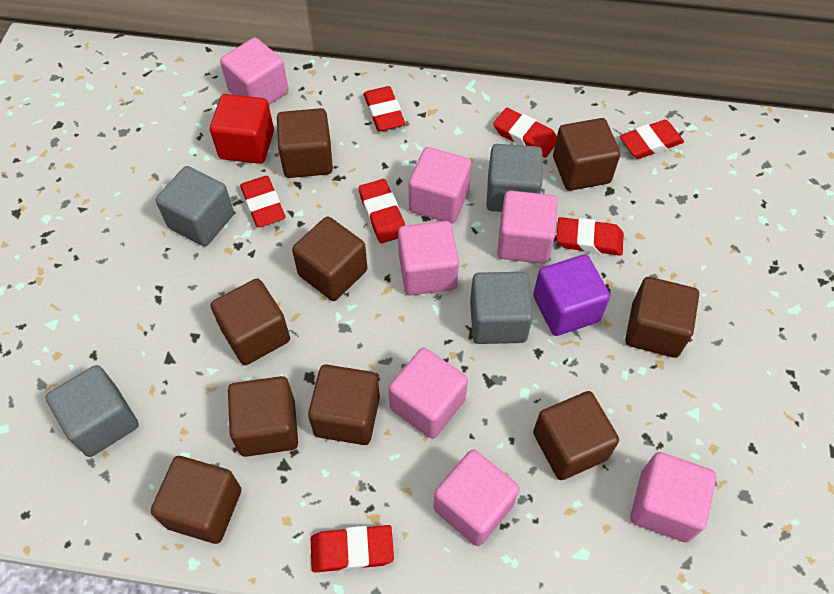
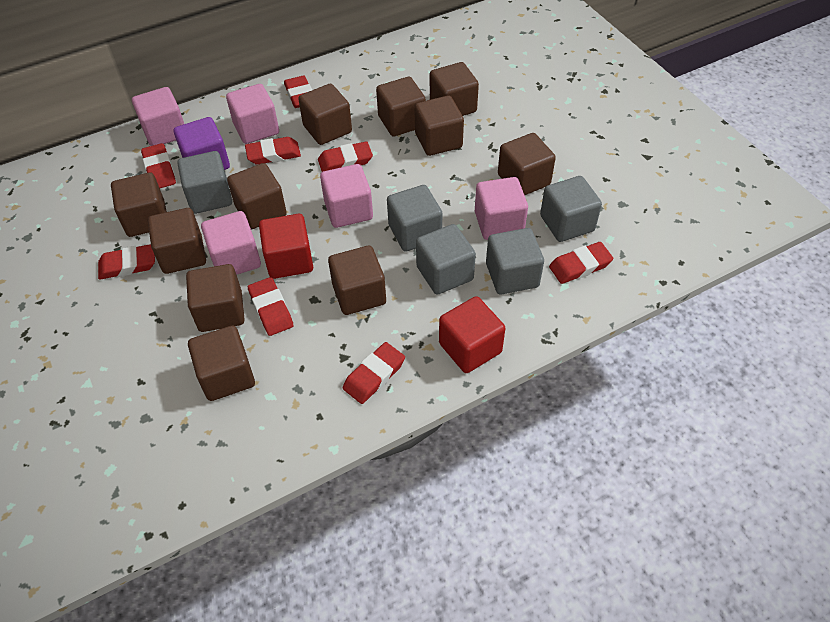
brown cube: 9 -> 11
grey cube: 4 -> 5
pink cube: 7 -> 5
red cube: 1 -> 2
red eraser: 7 -> 8

